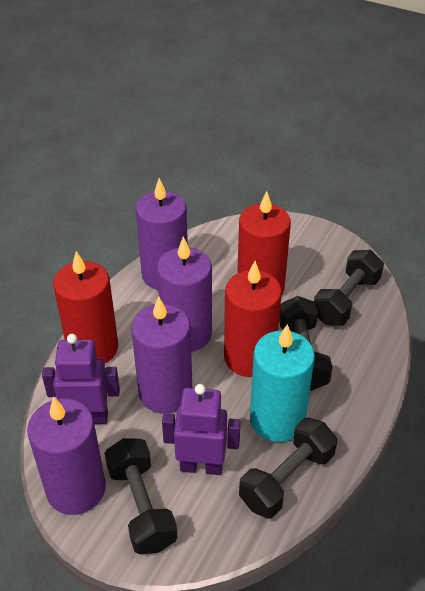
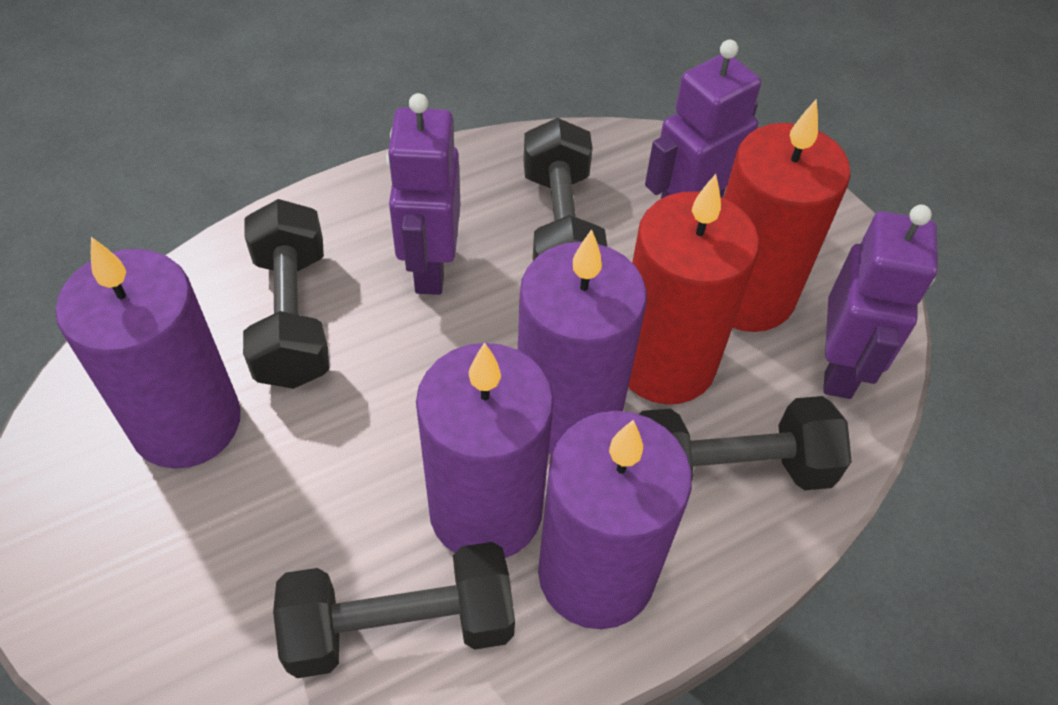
purple robot: 2 -> 3
red candle: 3 -> 2
turquoise candle: 1 -> 0

